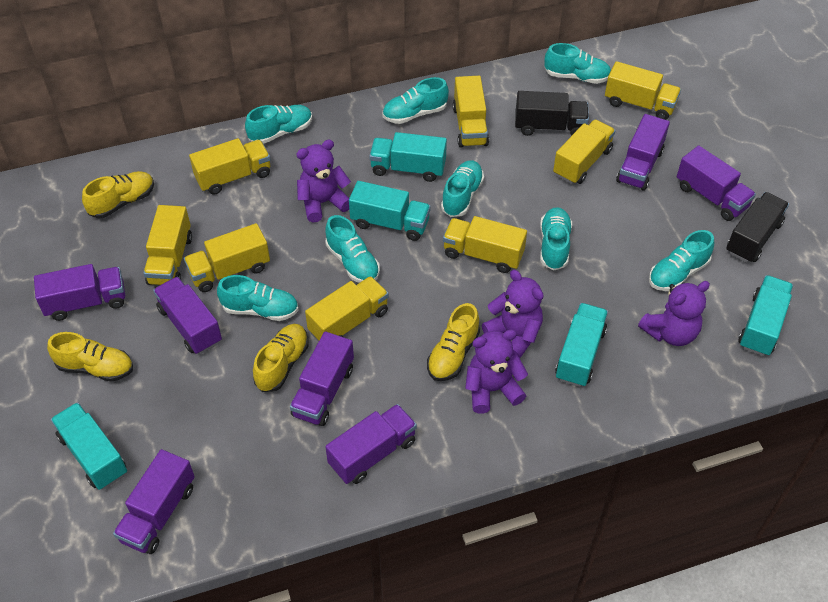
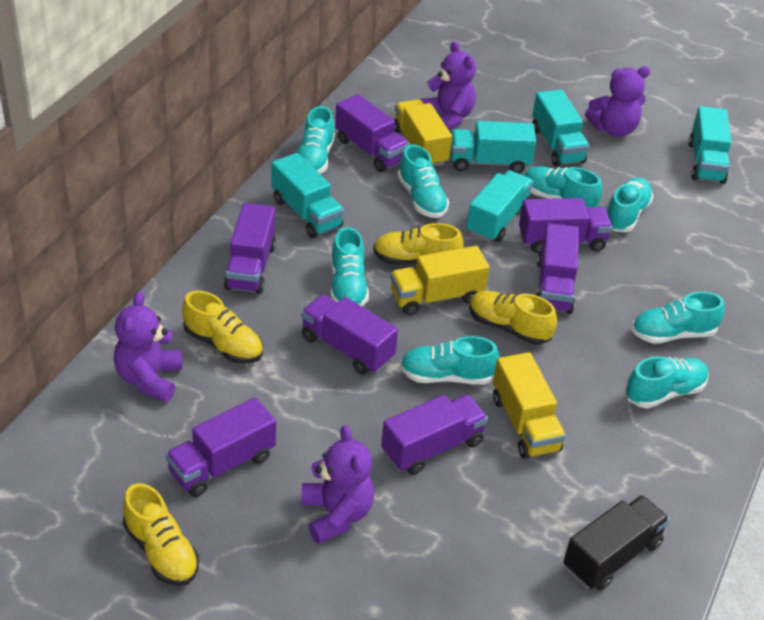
black truck: 2 -> 1
yellow truck: 8 -> 3

